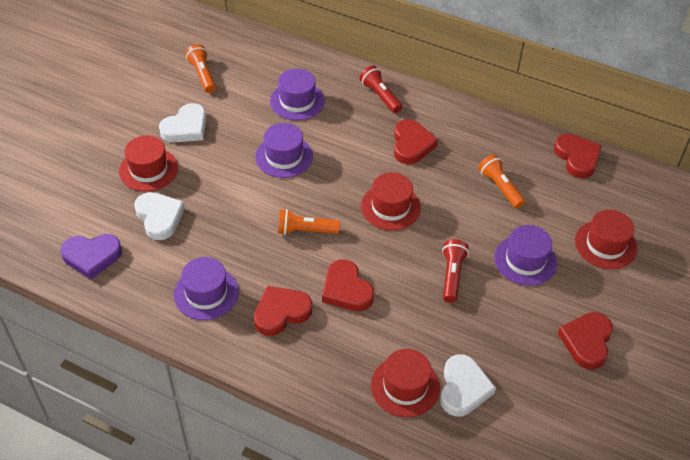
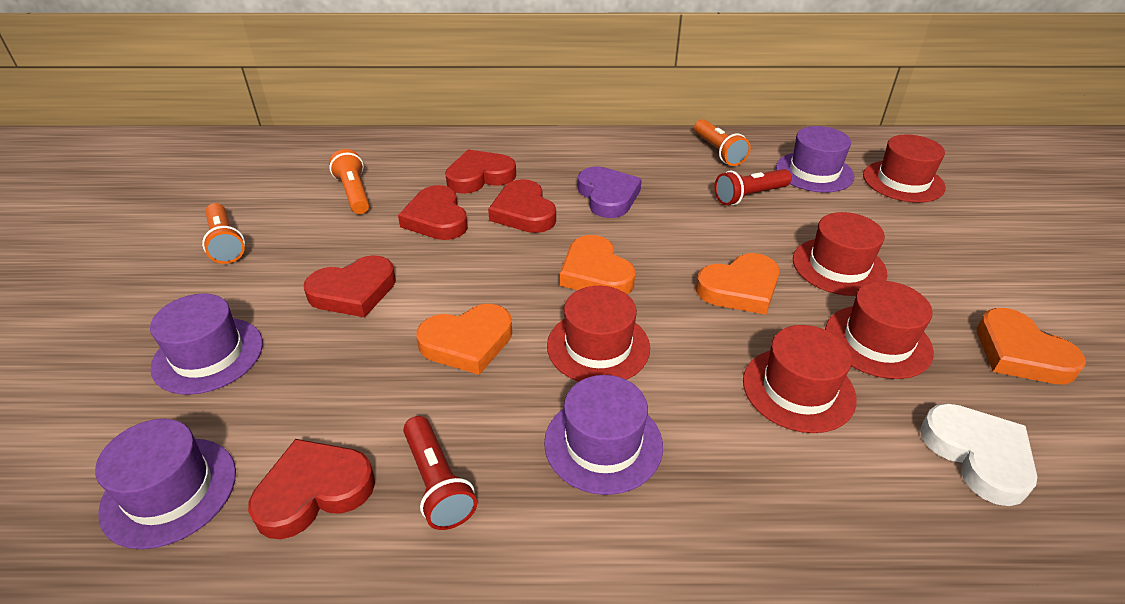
orange heart: 0 -> 4
red hat: 4 -> 5
white heart: 3 -> 1

